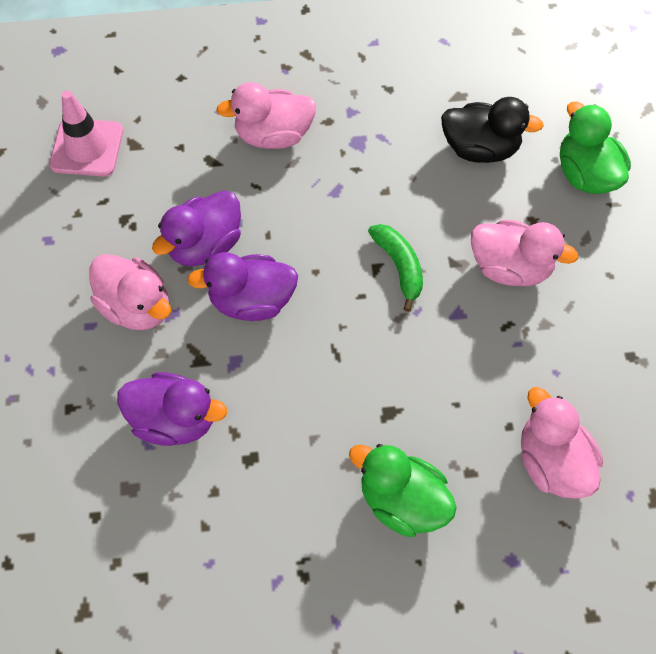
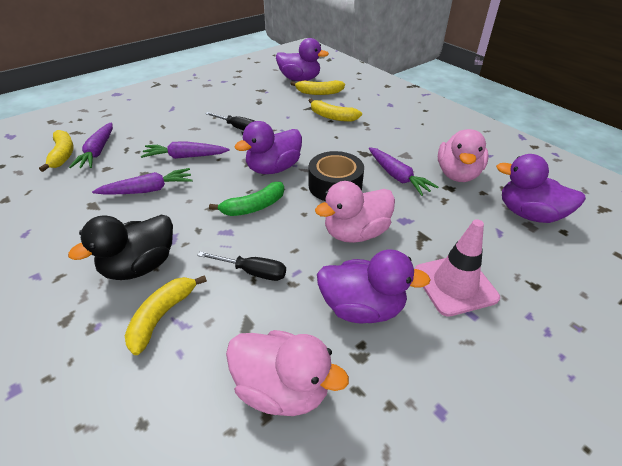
black screwdriver: 0 -> 2
black tape: 0 -> 1
green duck: 2 -> 0
pink duck: 4 -> 3
purple carrot: 0 -> 4
purple duck: 3 -> 4
yellow banana: 0 -> 4

